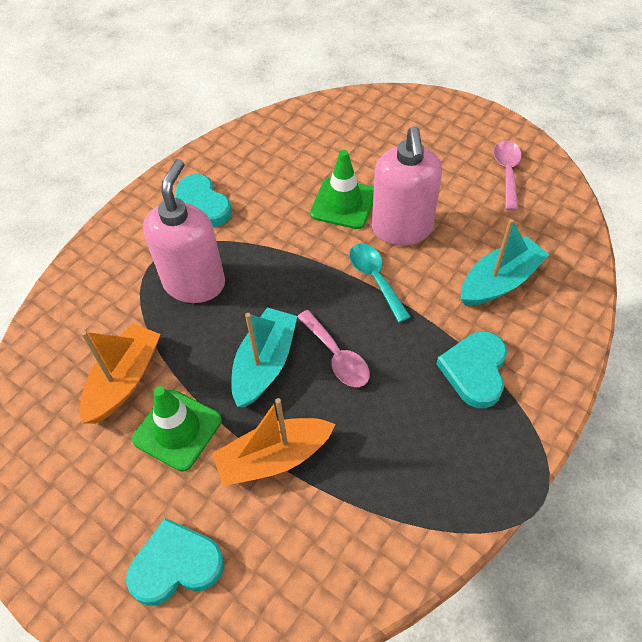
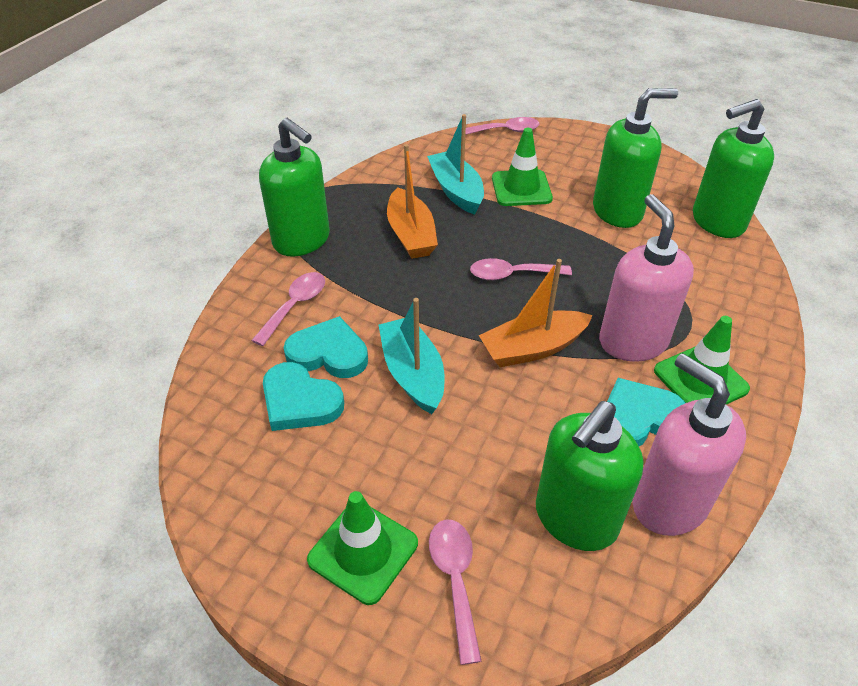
green soap dispenser: 0 -> 4
green traffic cone: 2 -> 3
pink spoon: 2 -> 4
turquoise spoon: 1 -> 0

